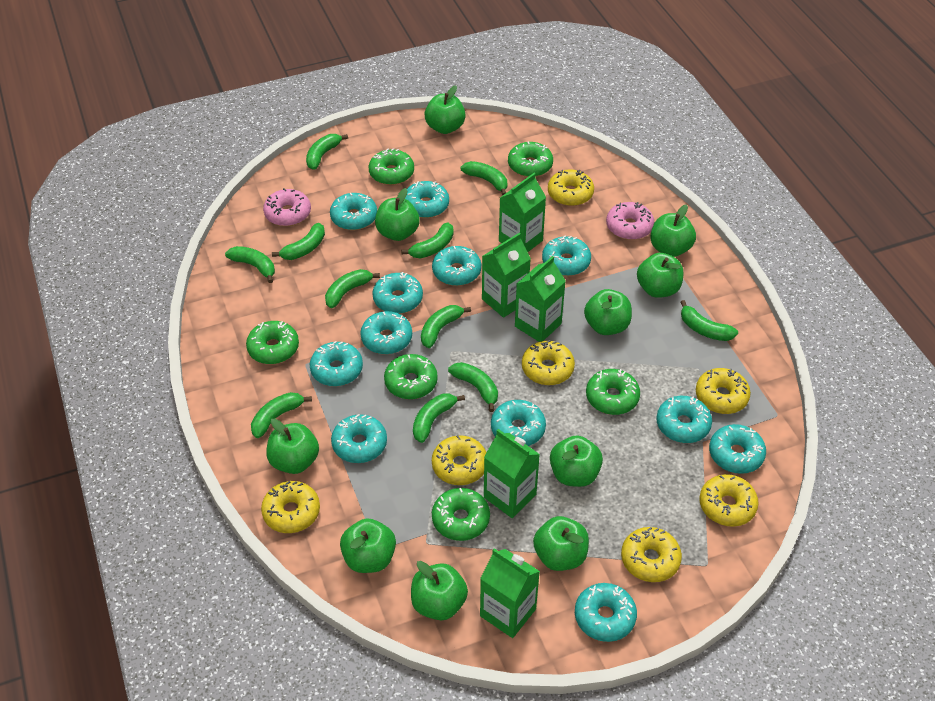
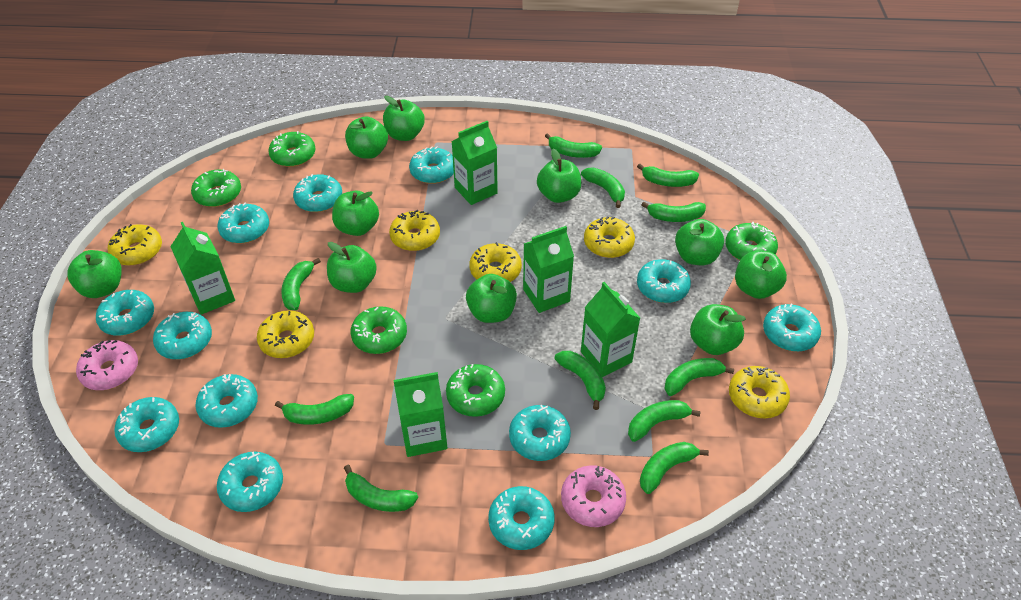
green donut: 6 -> 5
yellow donut: 7 -> 6

